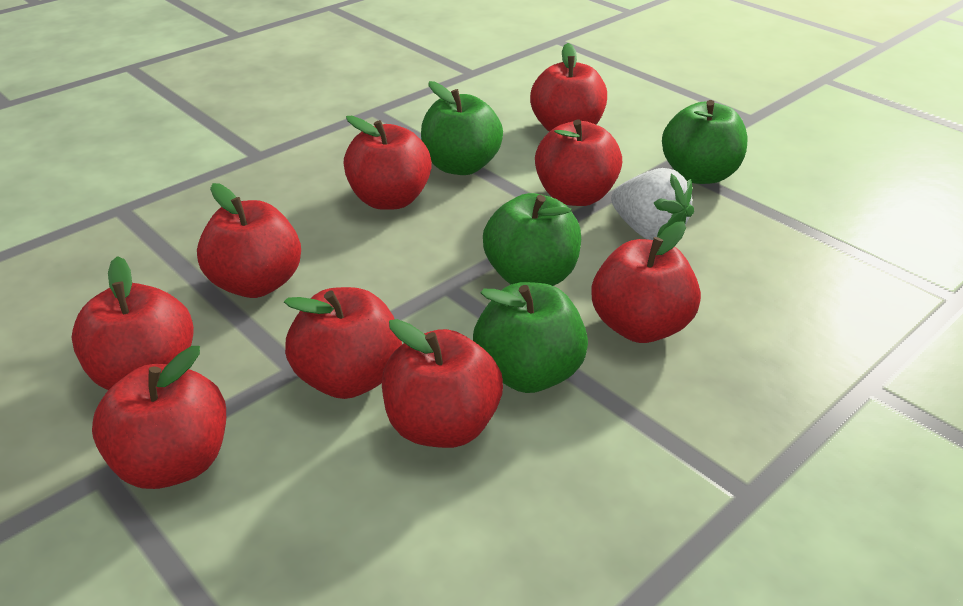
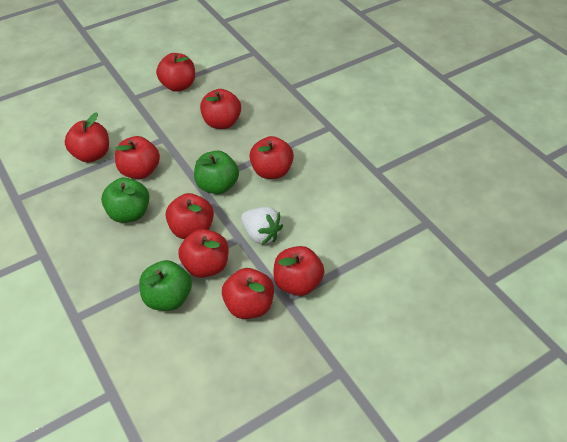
green apple: 4 -> 3

